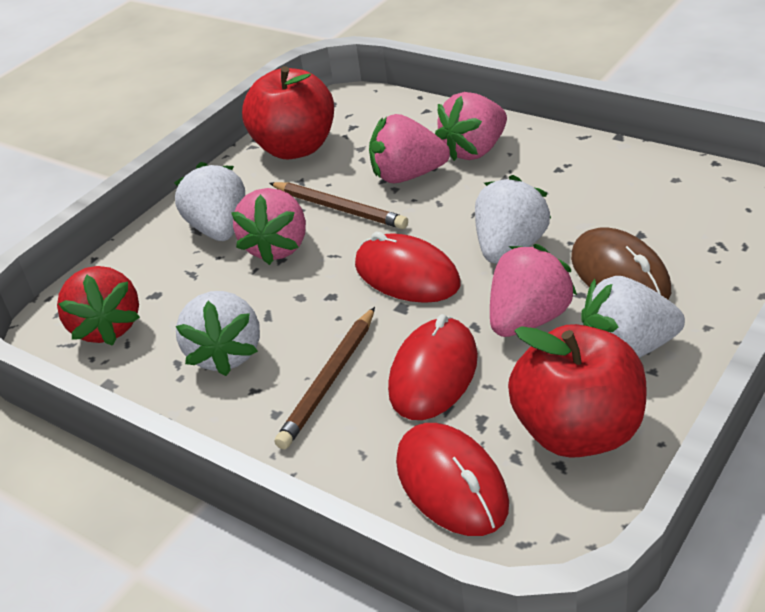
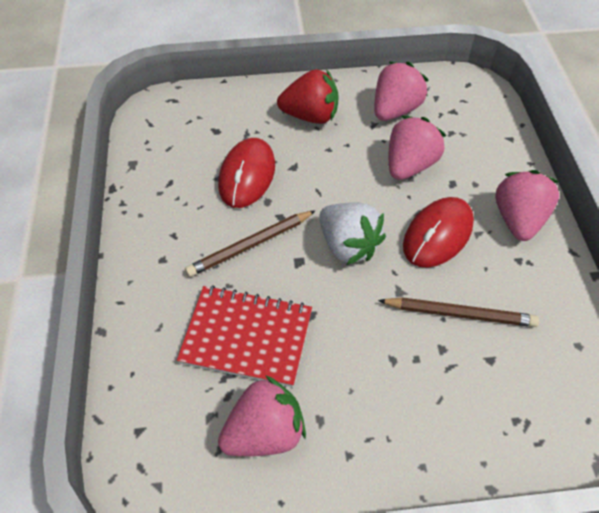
brown mouse: 1 -> 0
red apple: 2 -> 0
red mouse: 3 -> 2
red notebook: 0 -> 1
white strawberry: 4 -> 1

